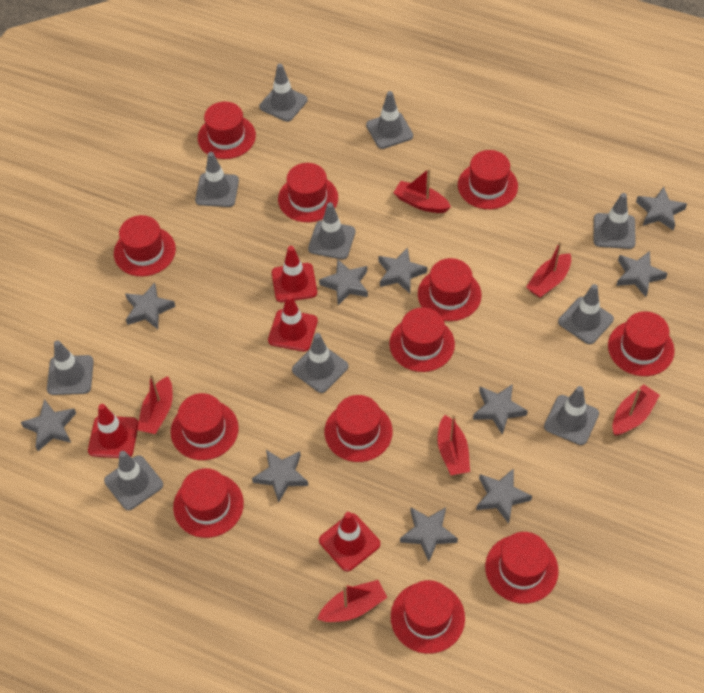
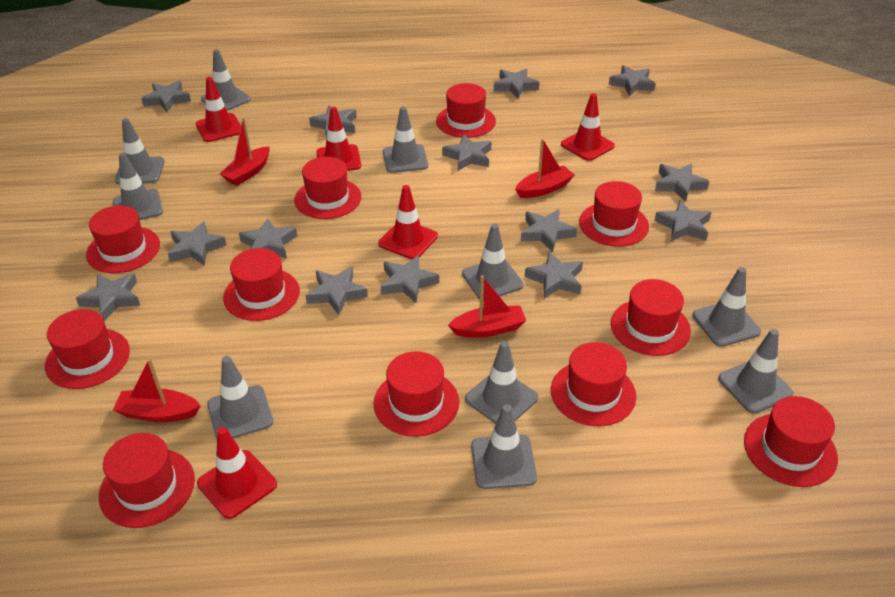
grey star: 10 -> 14
red boat: 6 -> 4
red hat: 12 -> 11
red traffic cone: 4 -> 5

